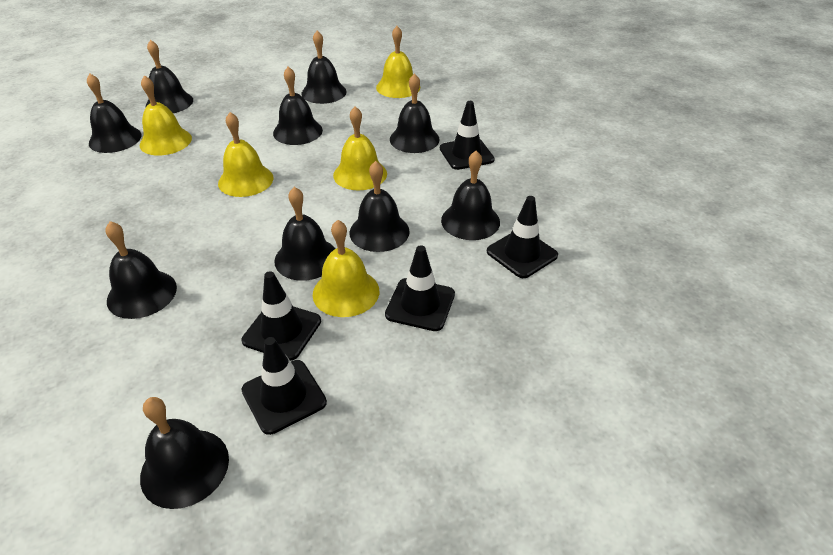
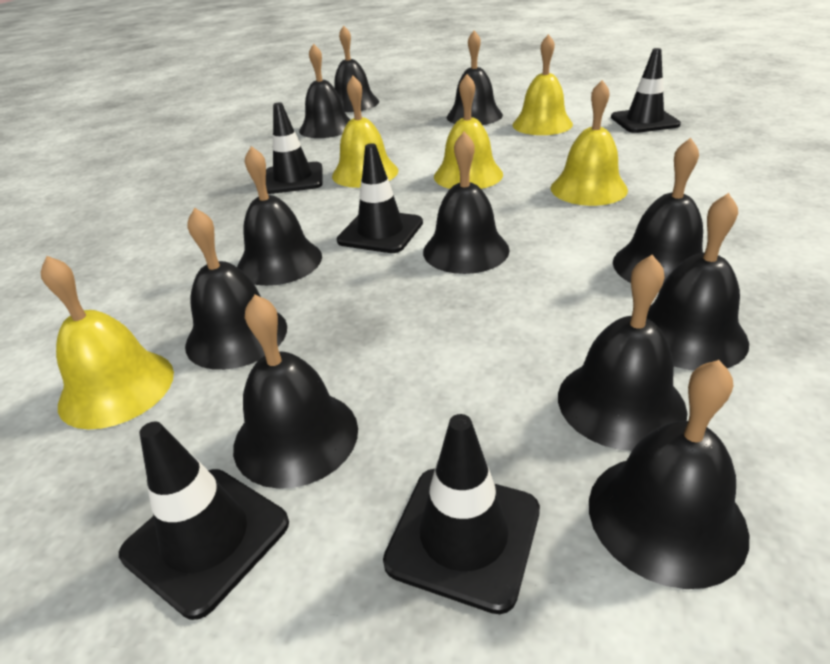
black bell: 10 -> 11

